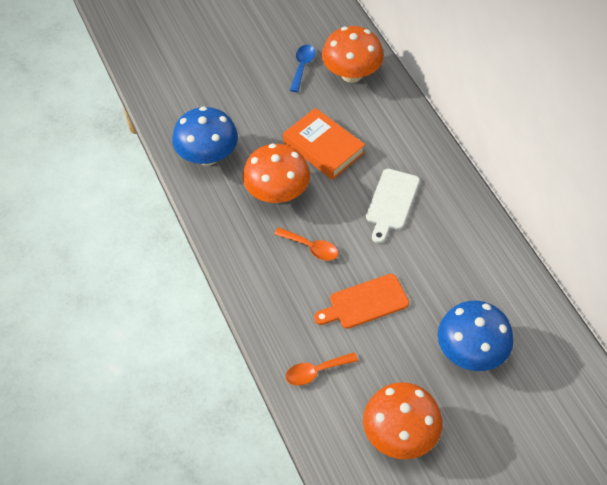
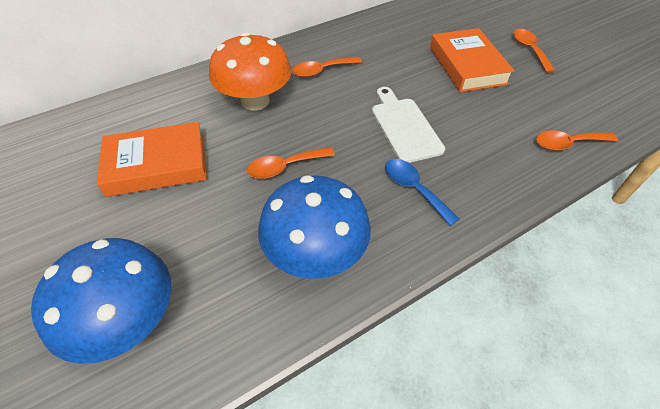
orange book: 1 -> 2
orange cutting board: 1 -> 0
orange mushroom: 3 -> 1
orange spoon: 2 -> 4

